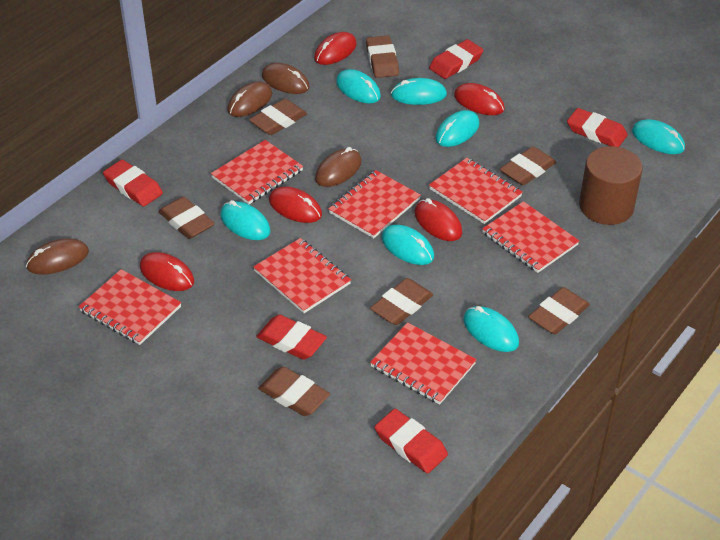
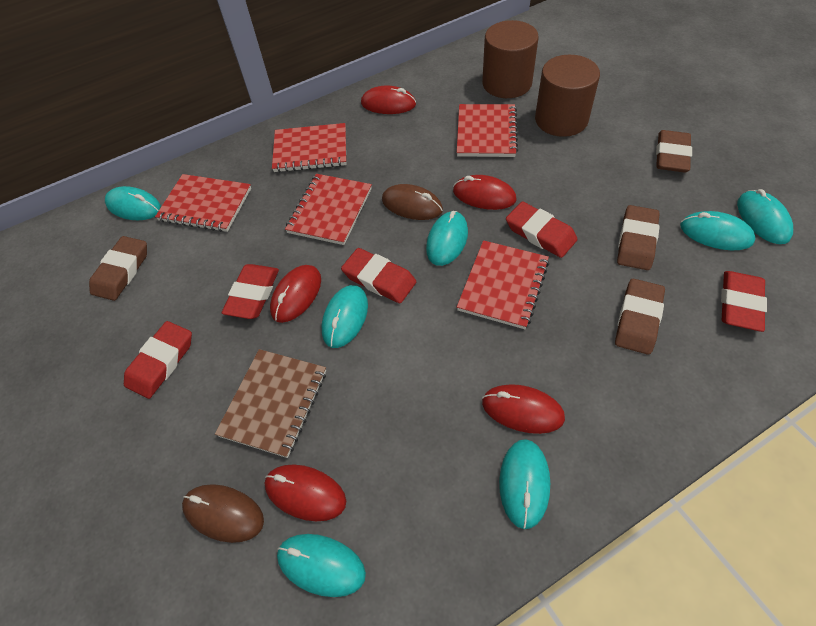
brown cylinder: 1 -> 2
brown eraser: 7 -> 4
brown mouse: 4 -> 2
brown notebook: 0 -> 1
red notebook: 7 -> 5

